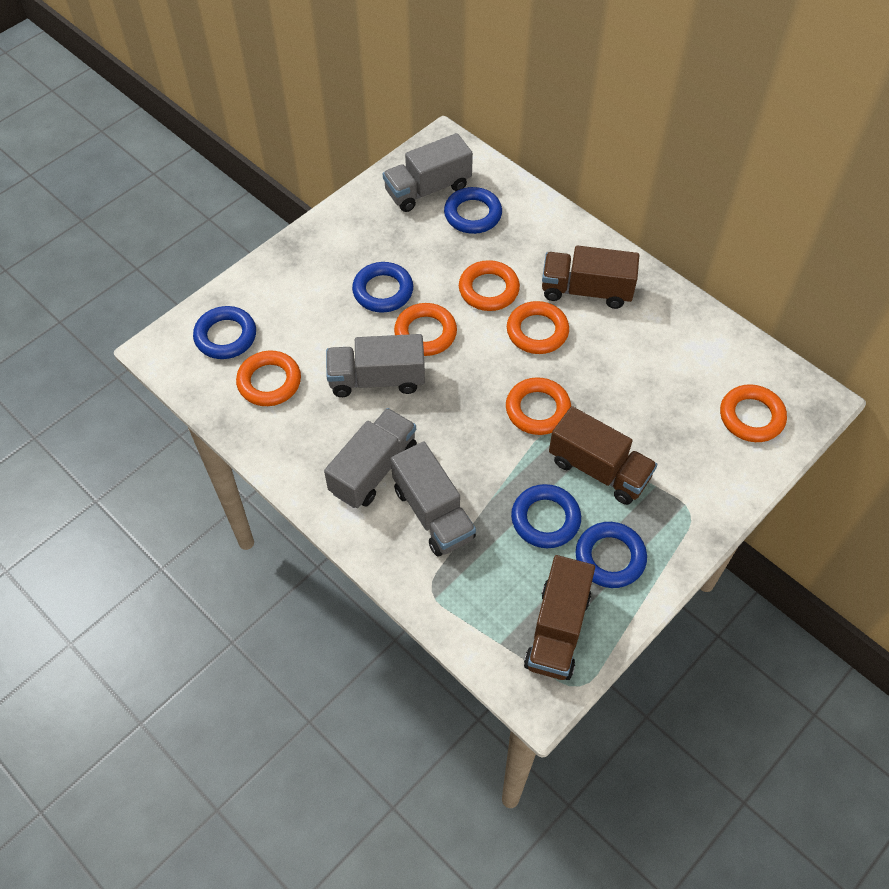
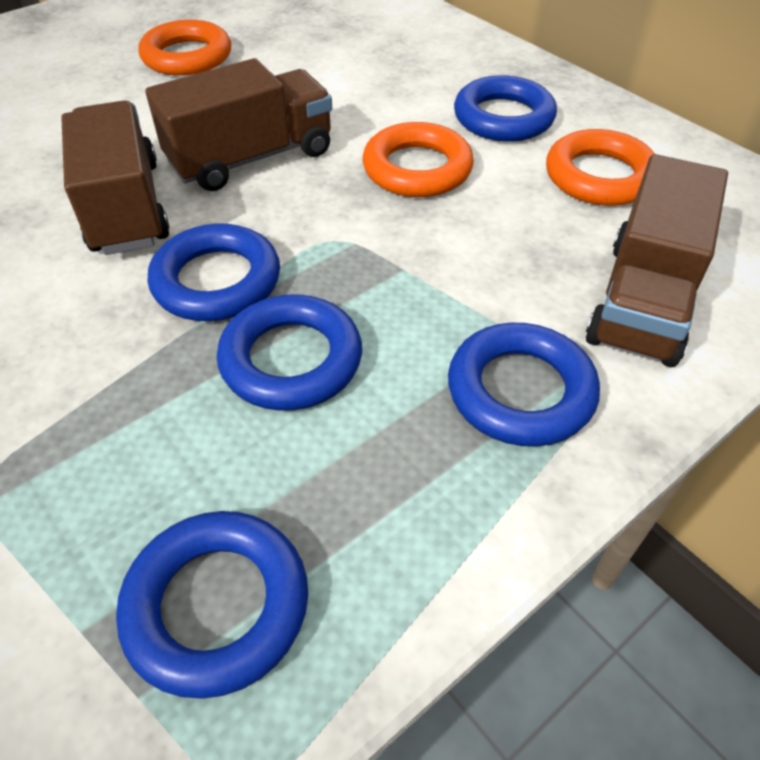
grey truck: 4 -> 0
orange ring: 6 -> 3

